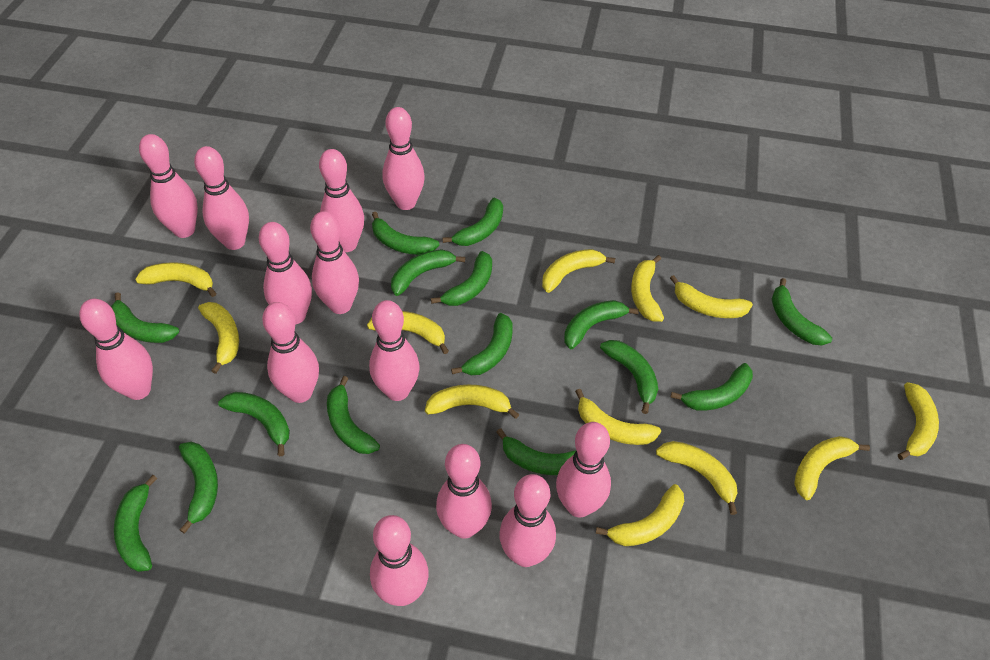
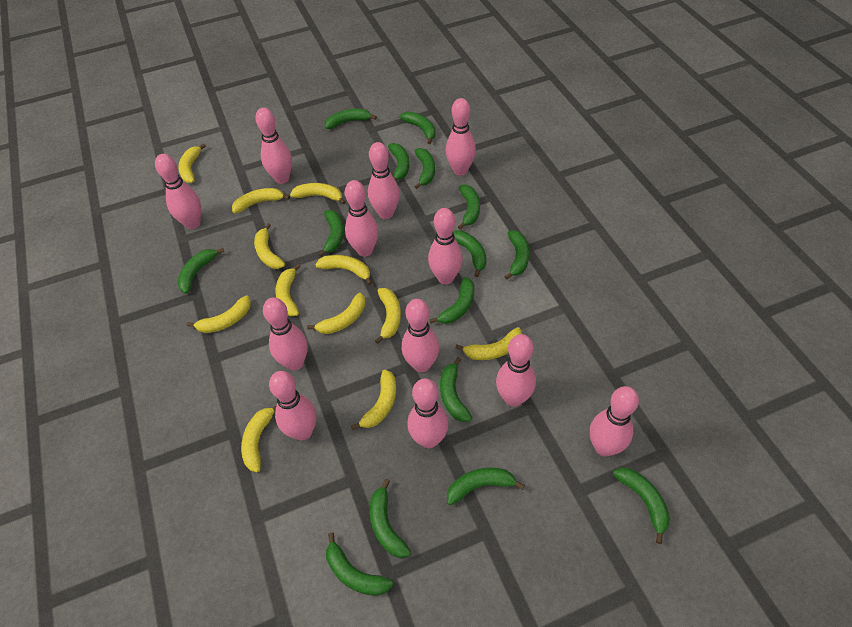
pink bowling pin: 13 -> 12

